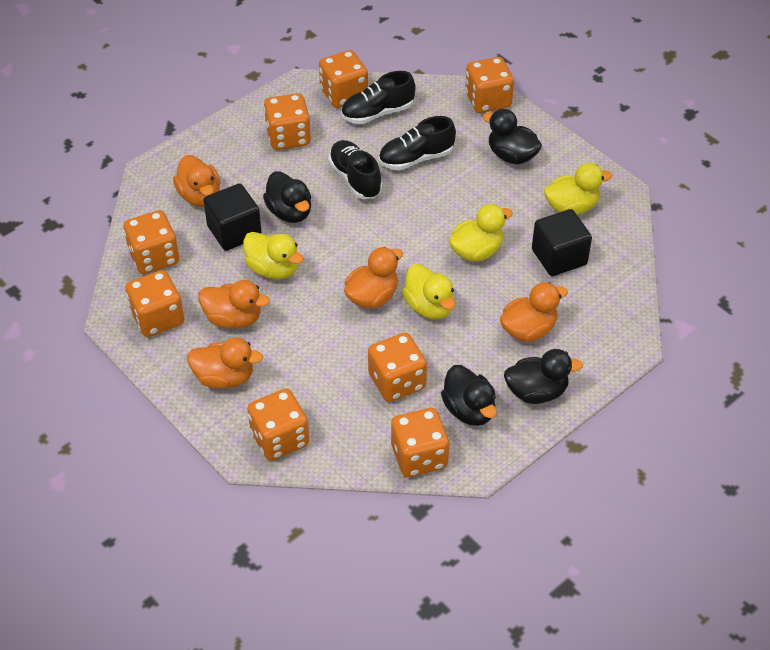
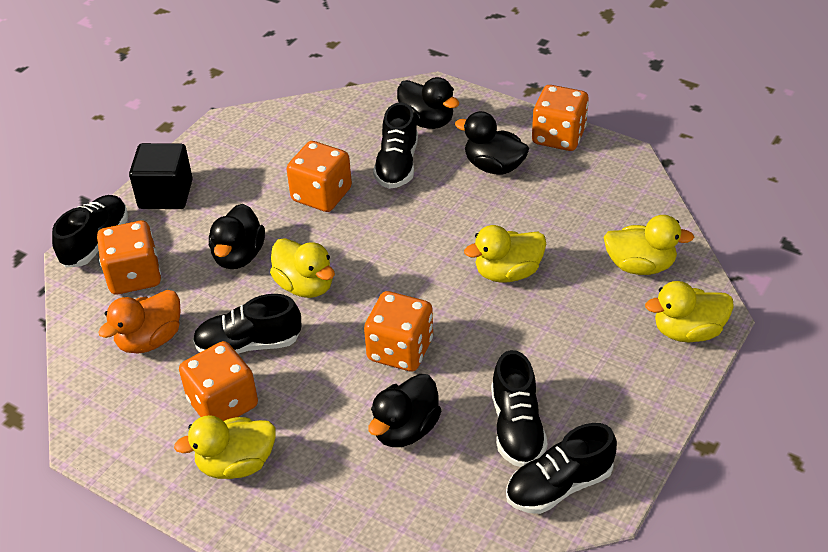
black cube: 2 -> 1
black shoe: 3 -> 5
orange dice: 8 -> 5
orange duck: 5 -> 1
yellow duck: 4 -> 5

